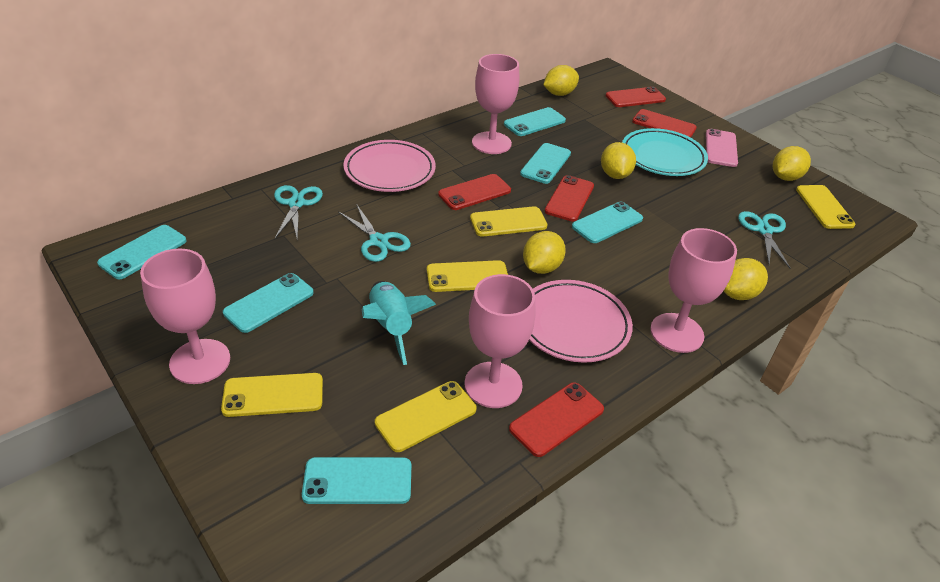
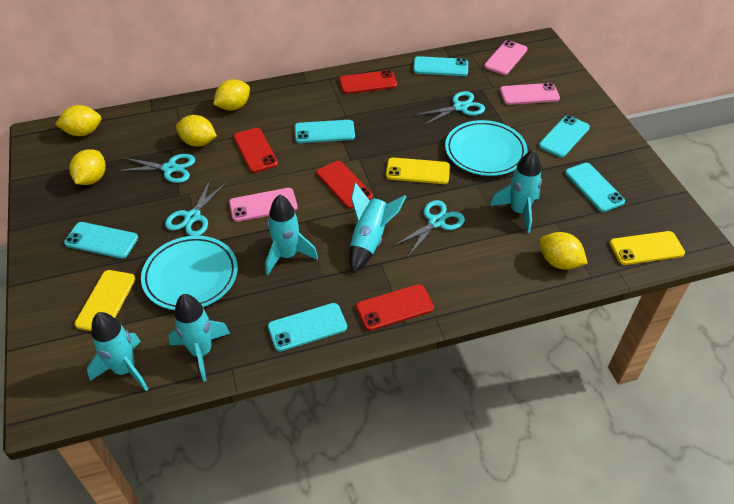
pink goblet: 4 -> 0
pink phone: 1 -> 3
pink plate: 2 -> 0
red phone: 5 -> 4
turquoise plate: 1 -> 2
turquoise rocket: 1 -> 5
turquoise scissors: 3 -> 4
yellow phone: 5 -> 3

